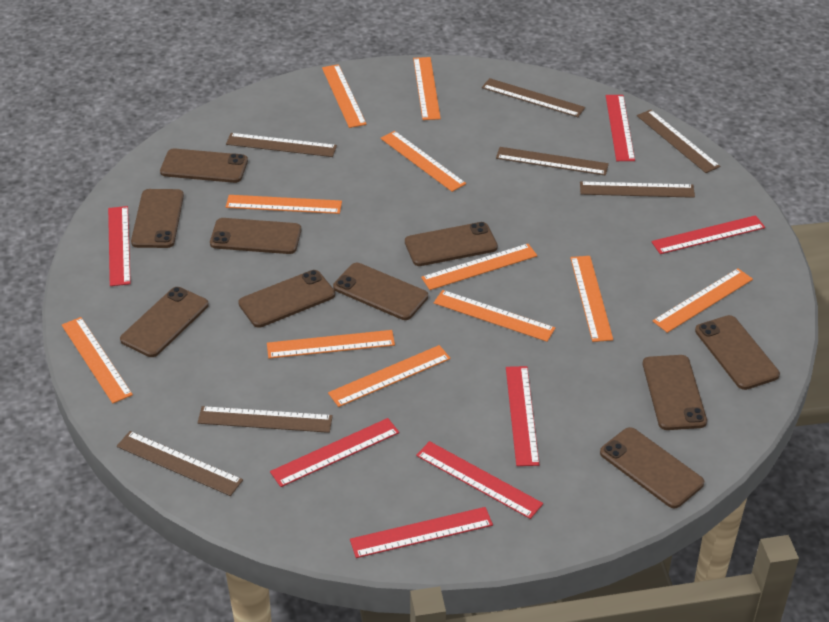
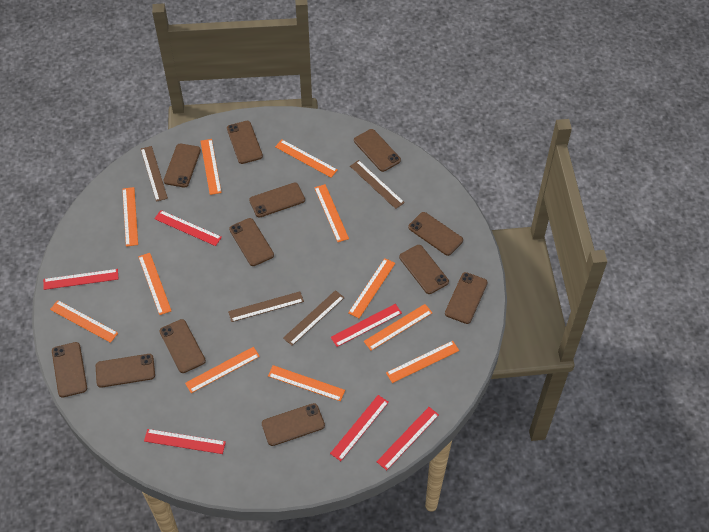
brown phone: 10 -> 12
brown ruler: 7 -> 4
red ruler: 7 -> 6

